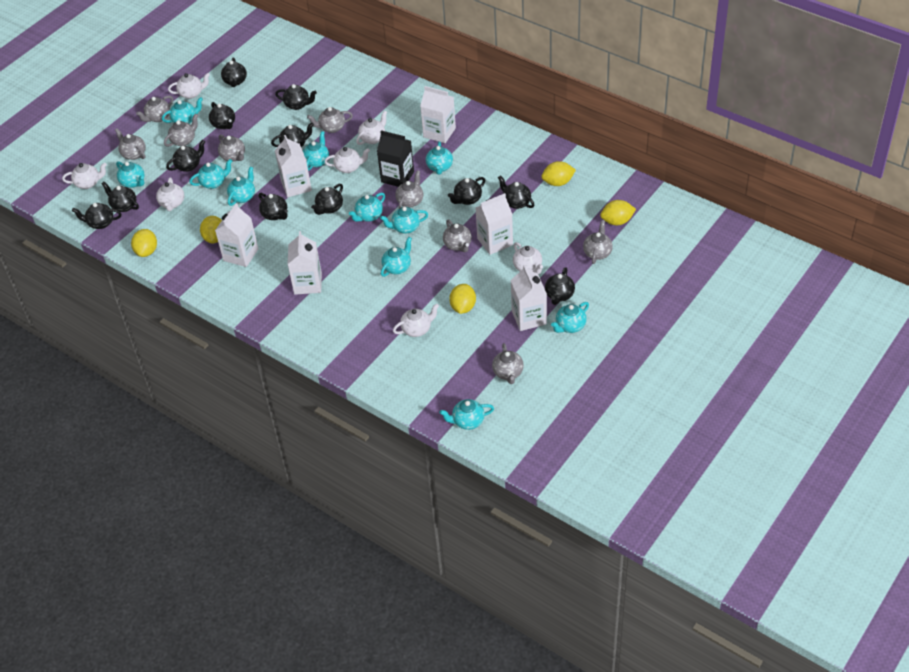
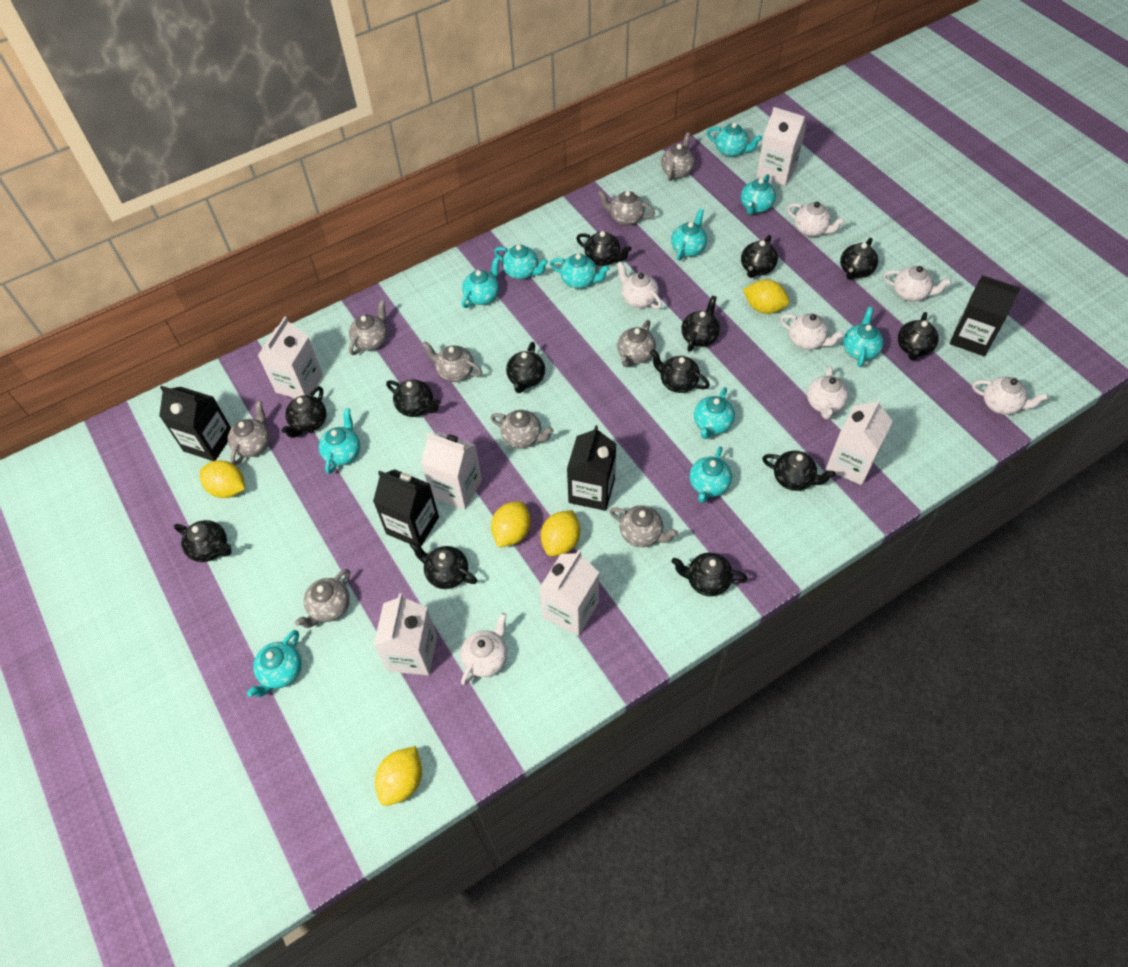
black carton: 1 -> 4
black teapot: 12 -> 13

